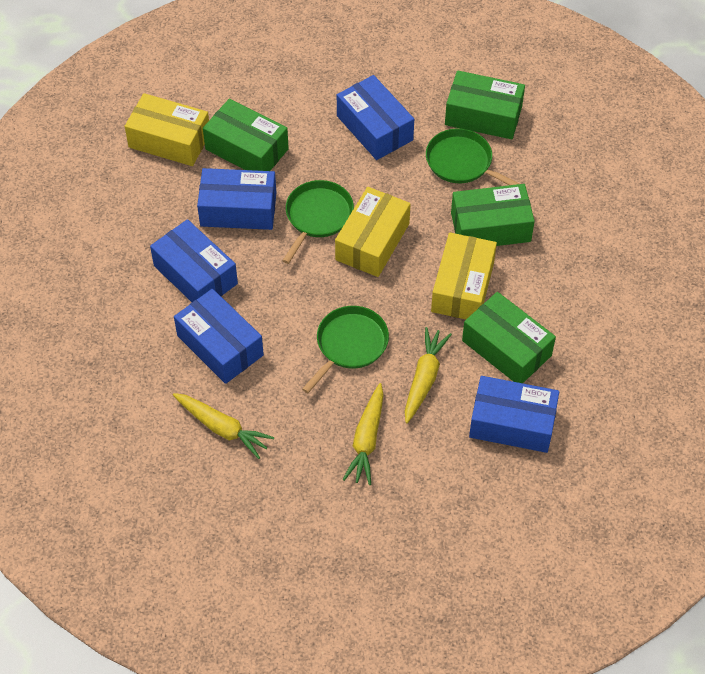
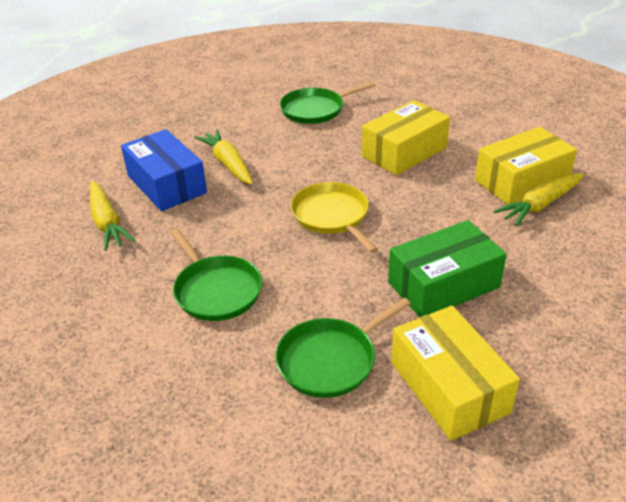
blue box: 5 -> 1
green box: 4 -> 1
yellow pan: 0 -> 1

